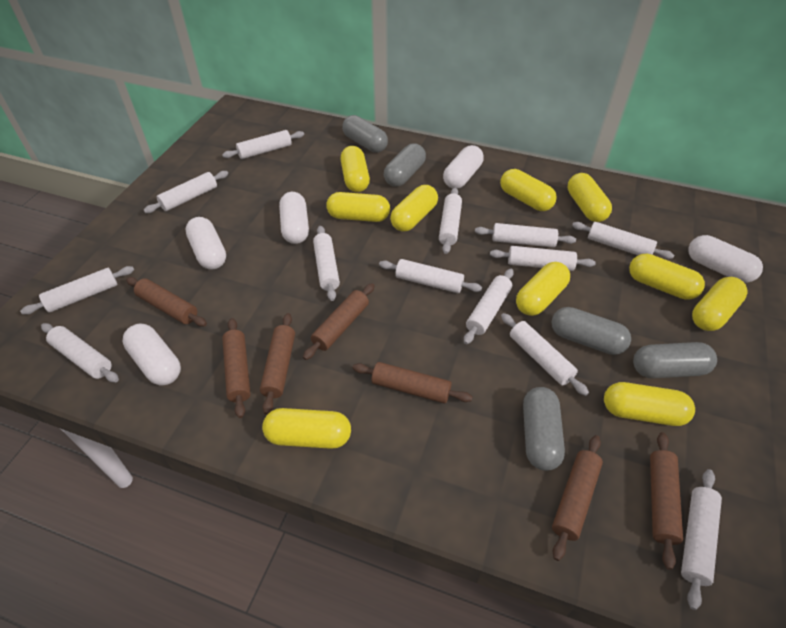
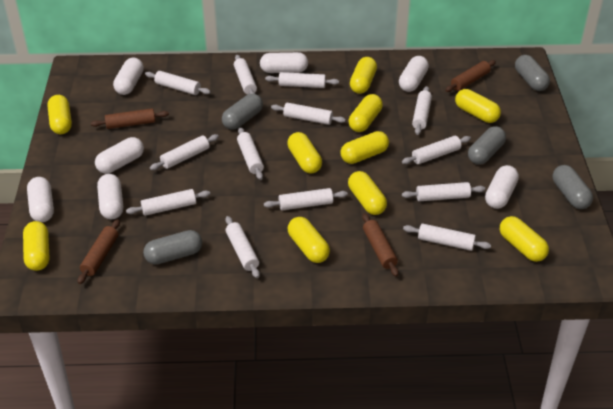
brown rolling pin: 7 -> 4
white capsule: 5 -> 7

